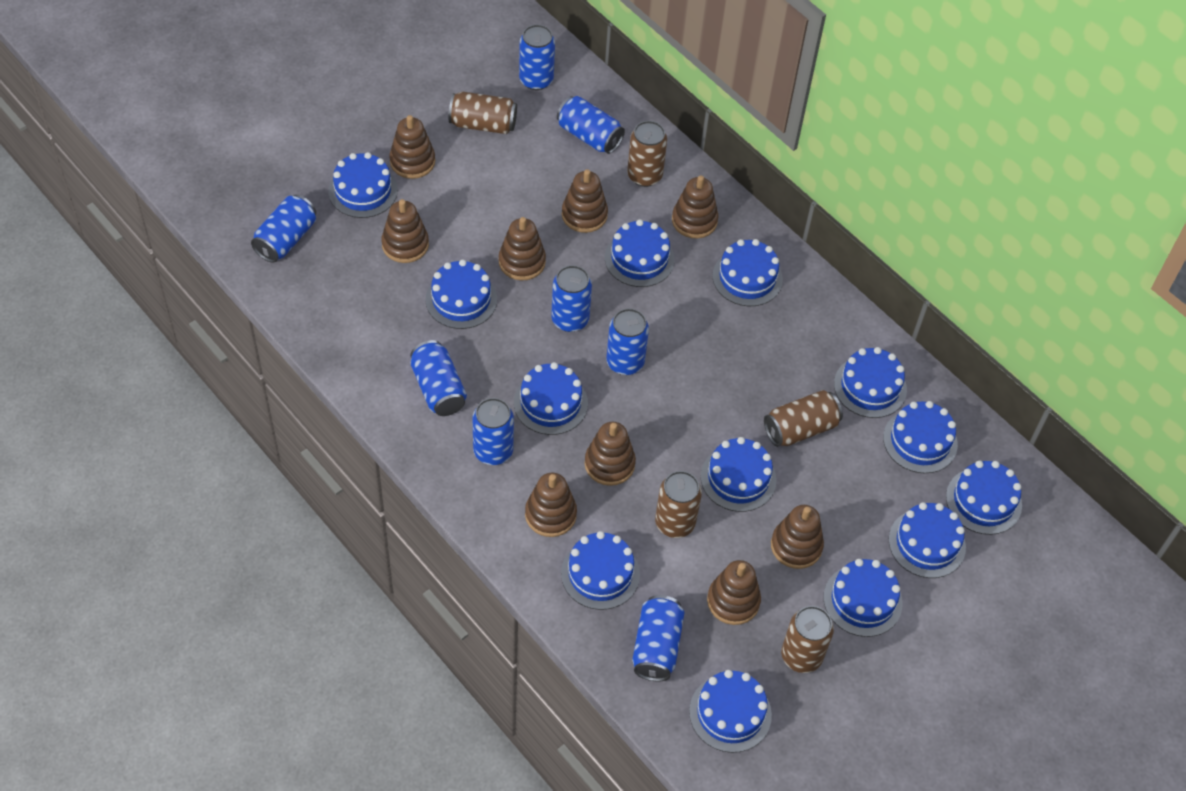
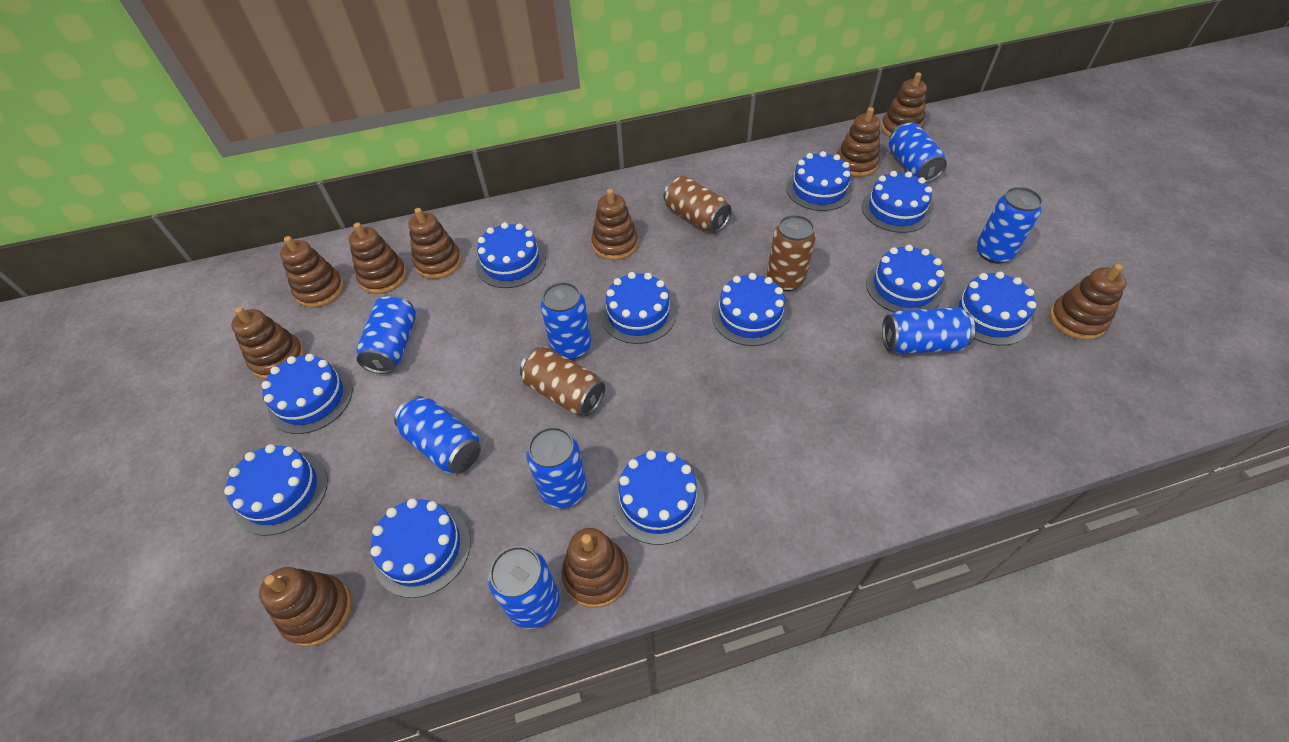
blue cake: 13 -> 11
brown can: 5 -> 3
brown stacking toy: 9 -> 10

